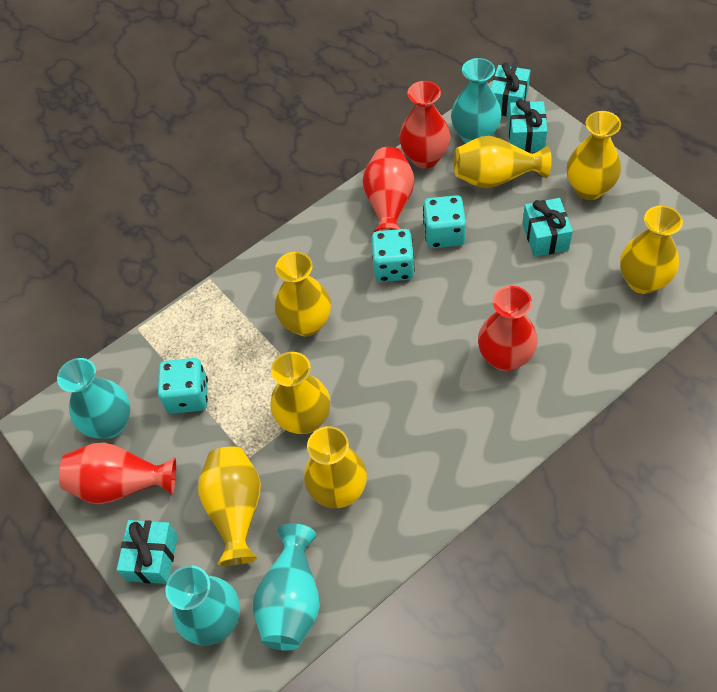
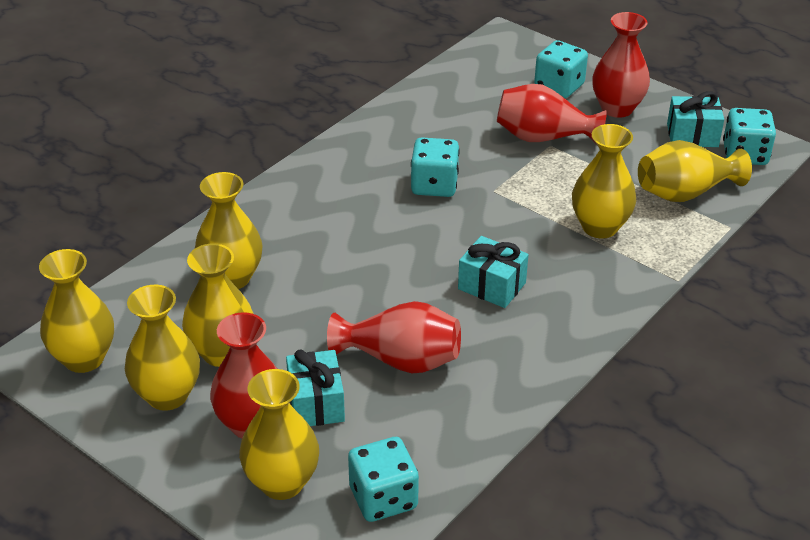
turquoise dice: 3 -> 4
turquoise gift: 4 -> 3
turquoise vase: 4 -> 0

